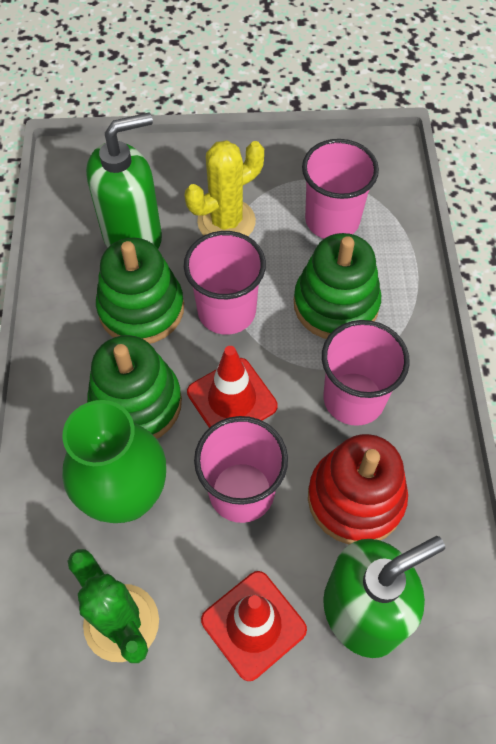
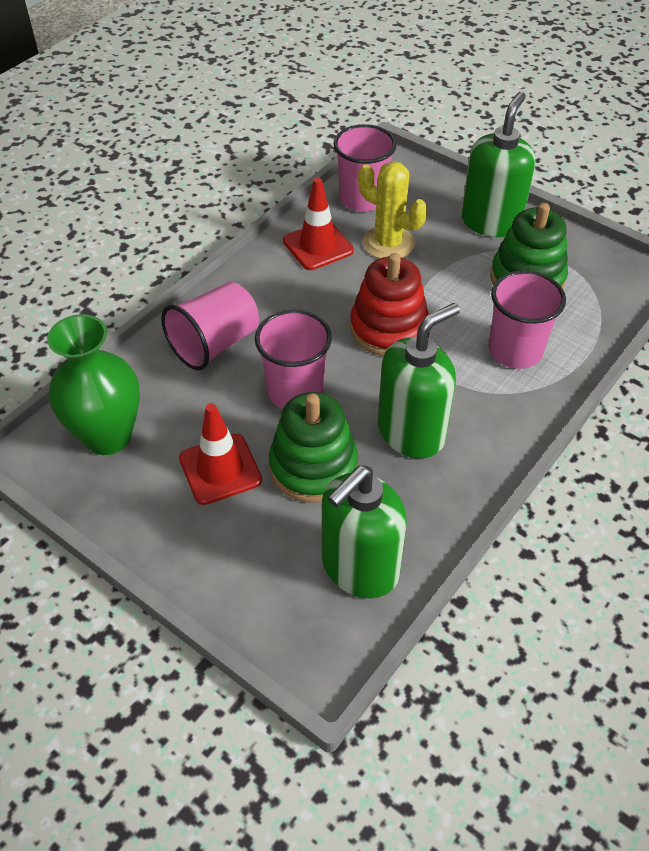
green cactus: 1 -> 0
green soap dispenser: 2 -> 3
green stacking toy: 3 -> 2

